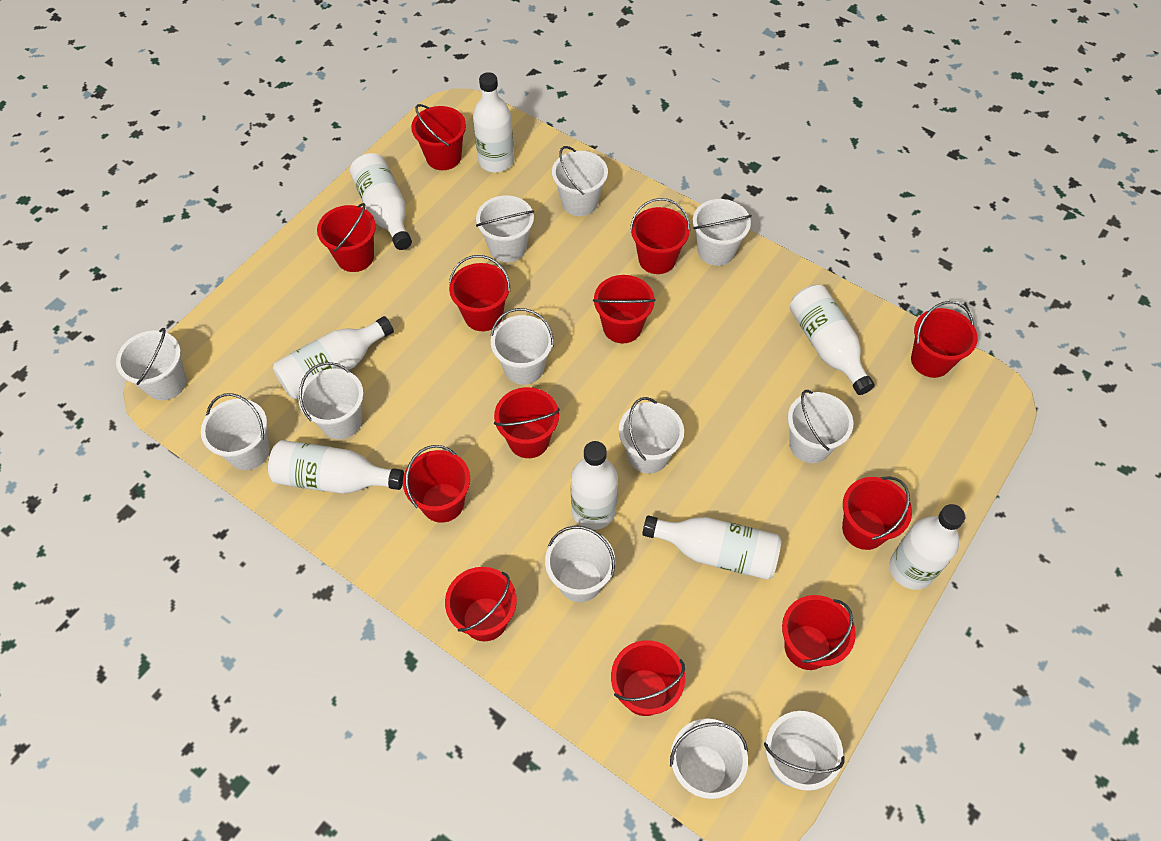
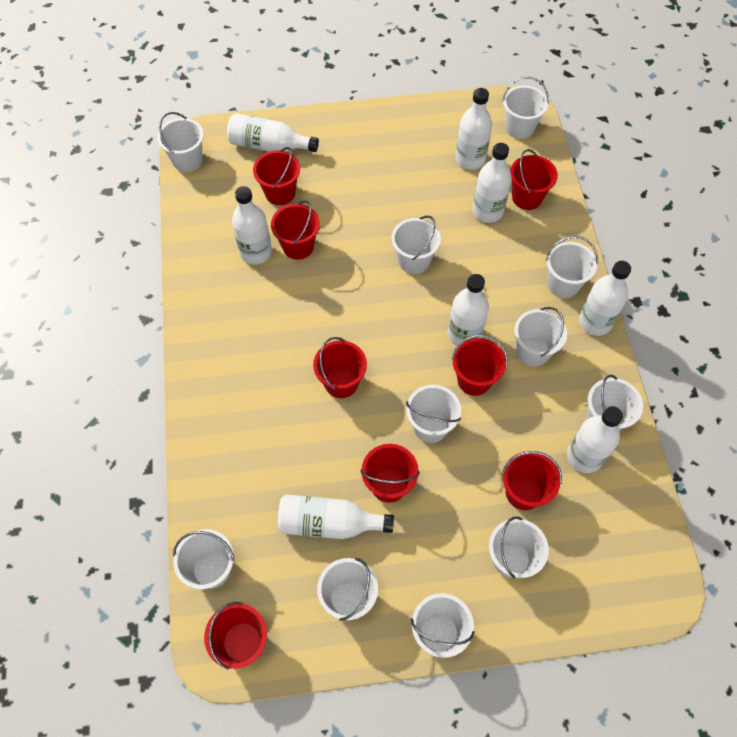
red bucket: 12 -> 8
white bucket: 12 -> 11

